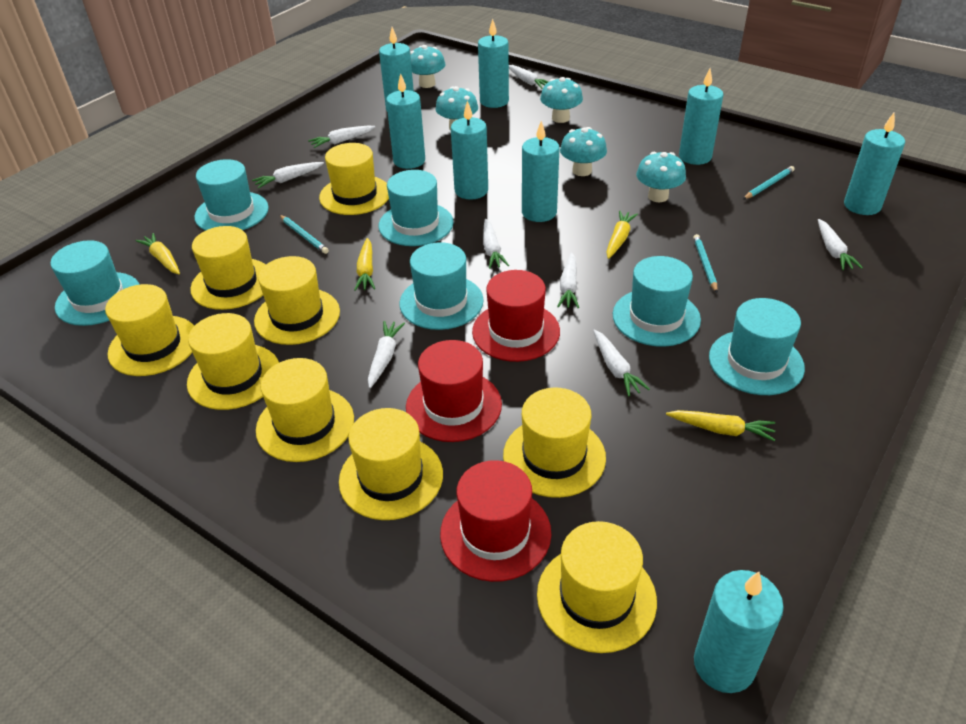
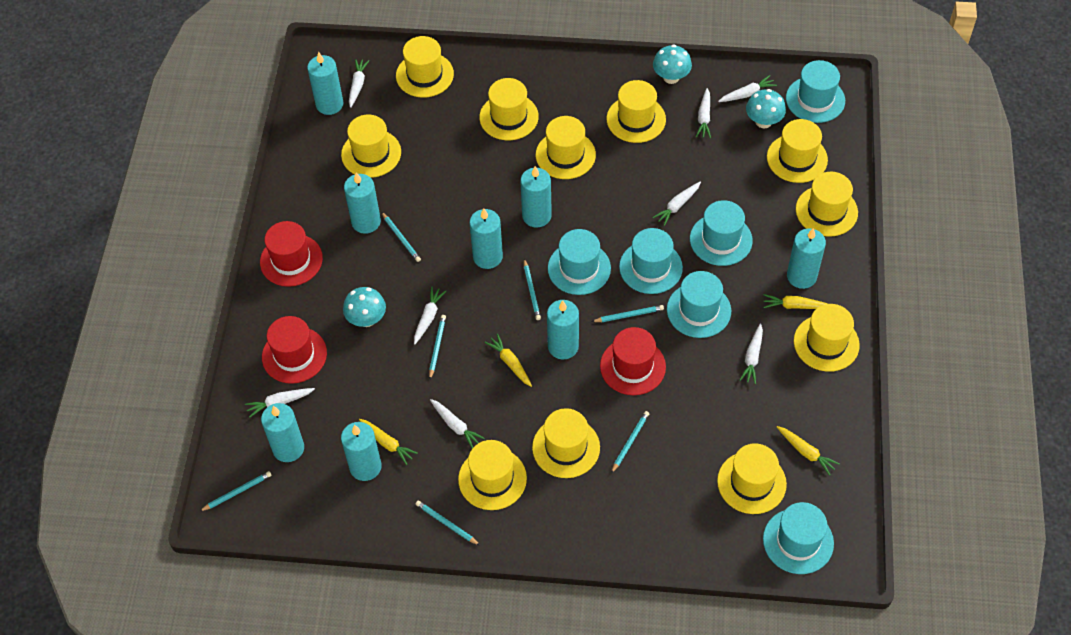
turquoise mushroom: 5 -> 3
turquoise pencil: 3 -> 7
yellow hat: 9 -> 11

